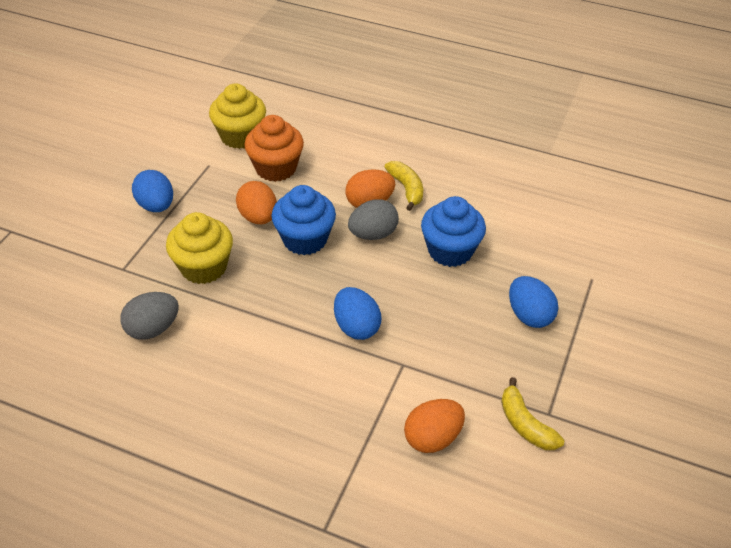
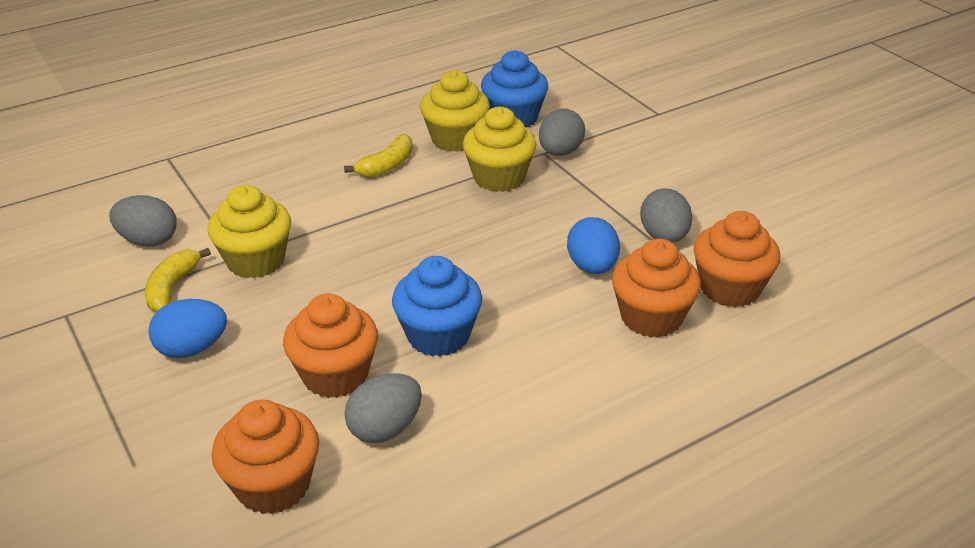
blue egg: 3 -> 2
grey egg: 2 -> 4
orange cupcake: 1 -> 4
orange egg: 3 -> 0
yellow cupcake: 2 -> 3

